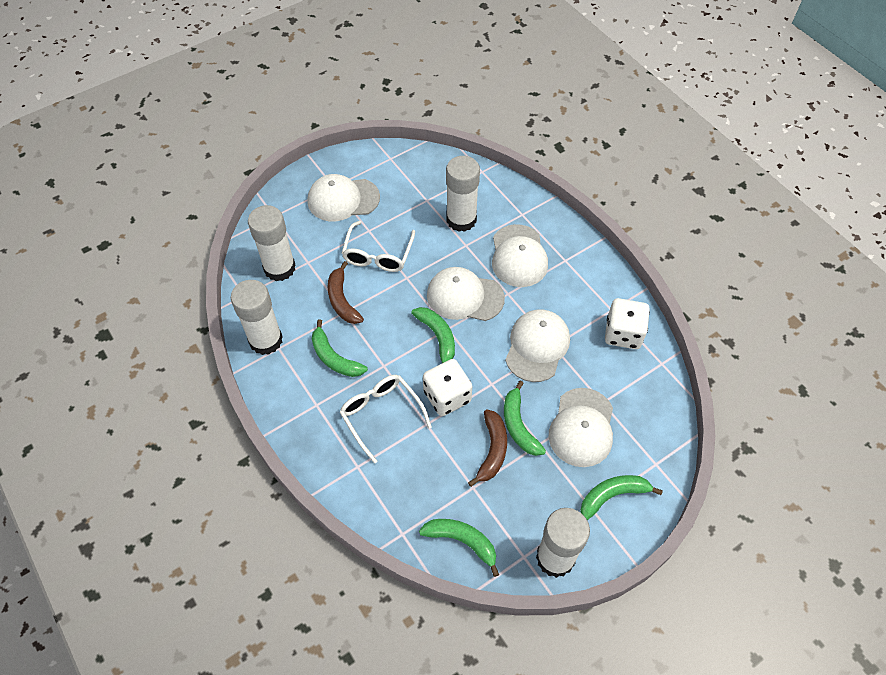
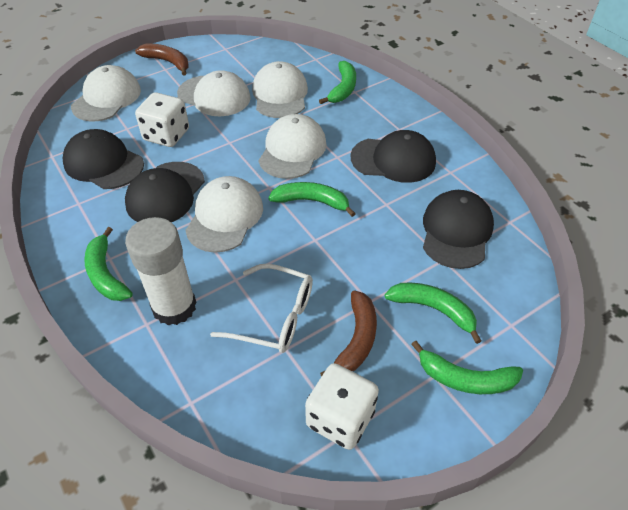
black cap: 0 -> 4
white glasses: 2 -> 1
white glue stick: 4 -> 1

